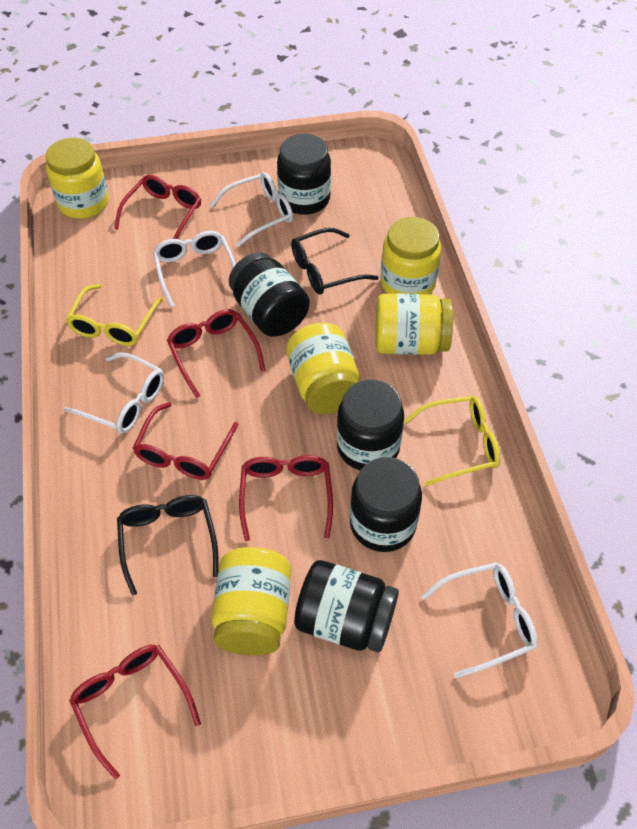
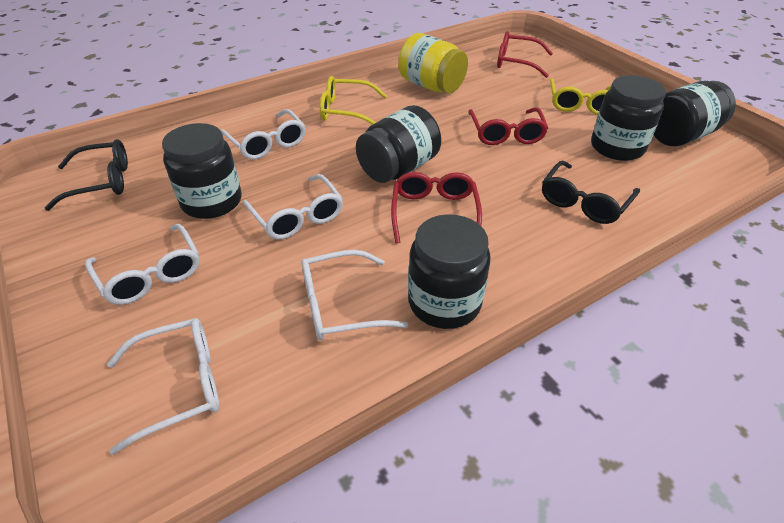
red glasses: 5 -> 3
white glasses: 4 -> 5
yellow jar: 5 -> 1

